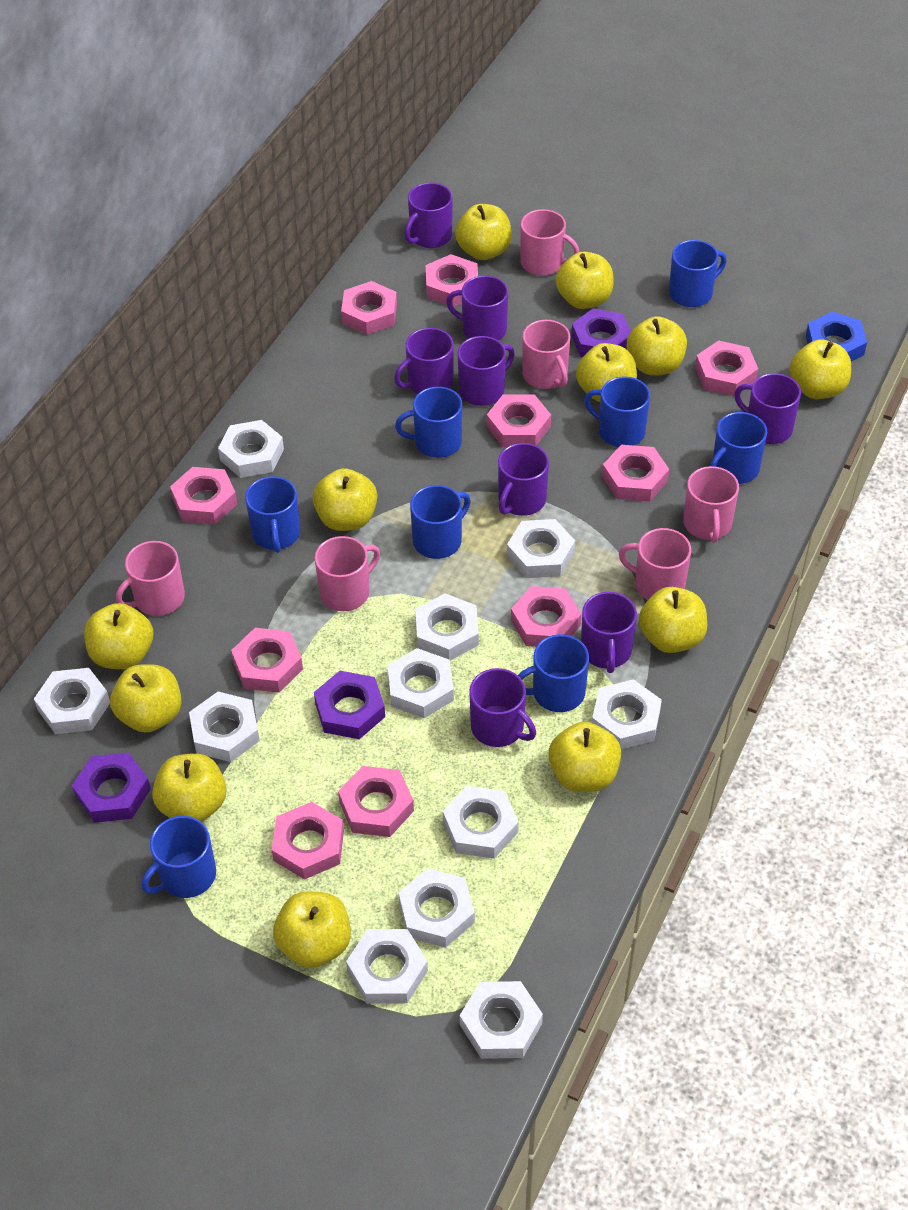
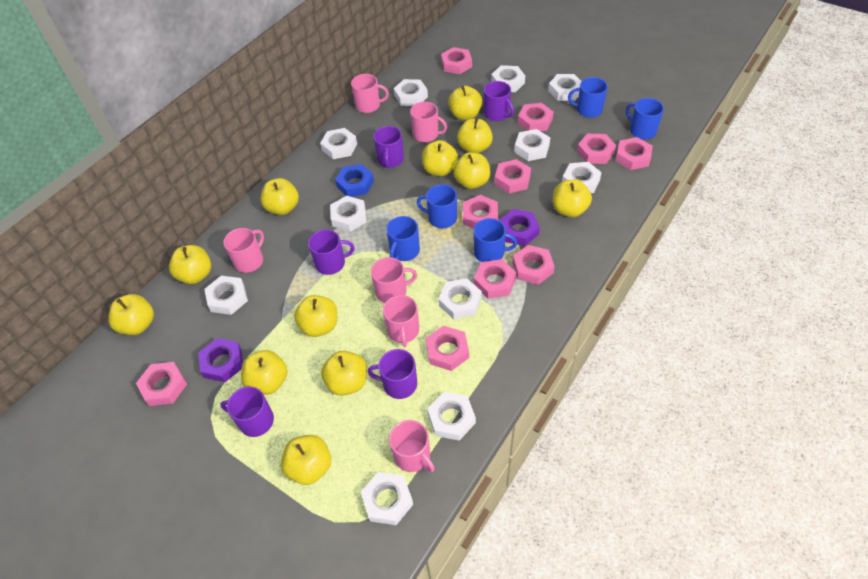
blue mug: 8 -> 5
purple mug: 8 -> 5
purple nut: 3 -> 2

